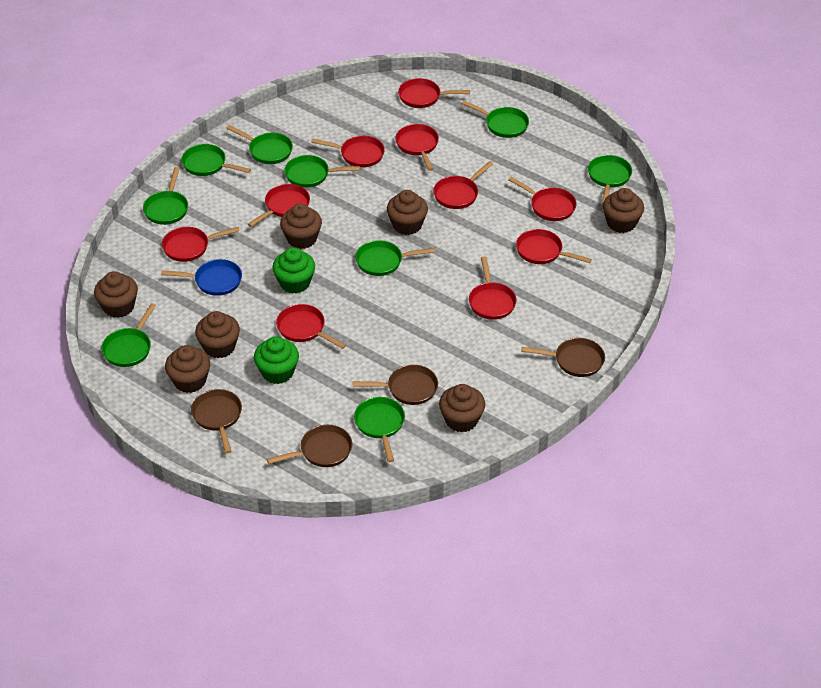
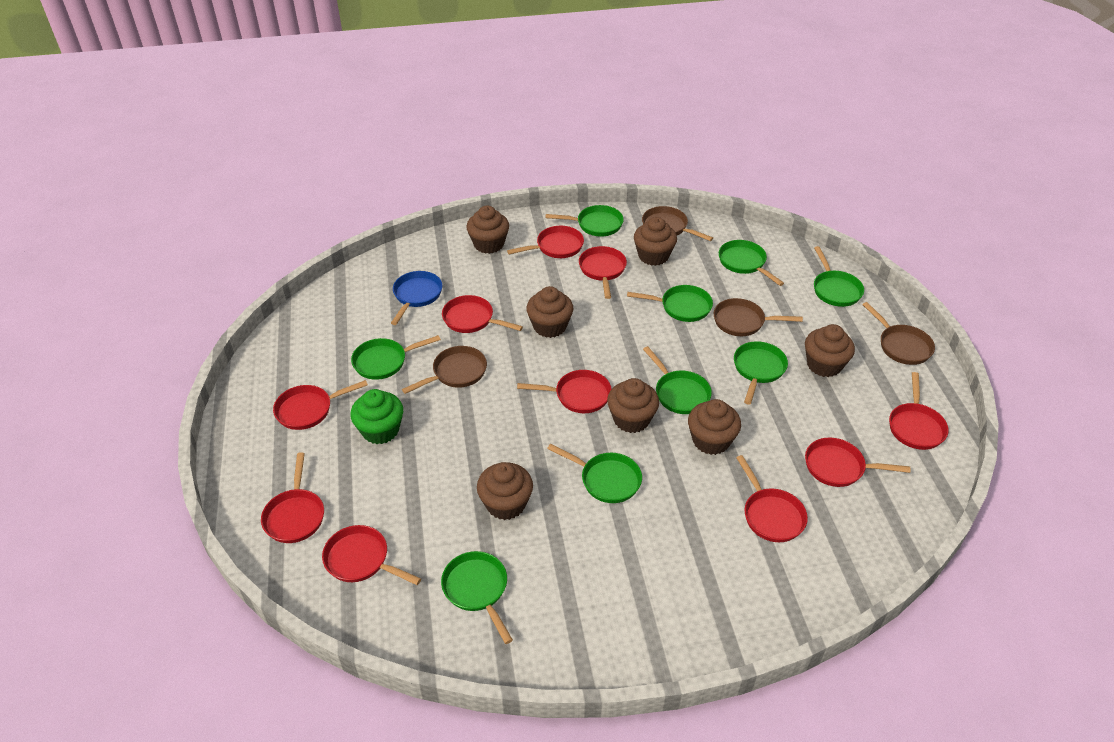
green cupcake: 2 -> 1

